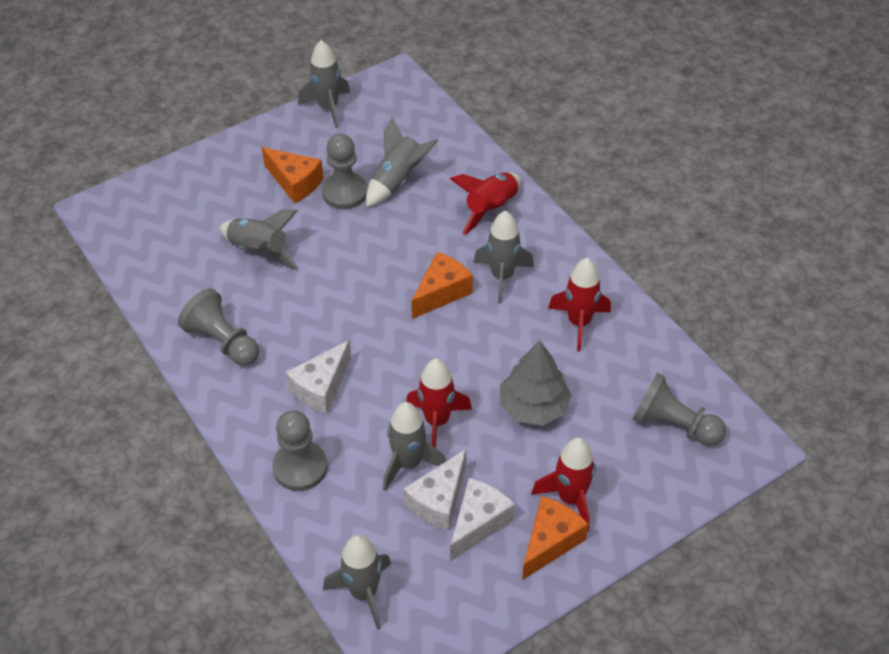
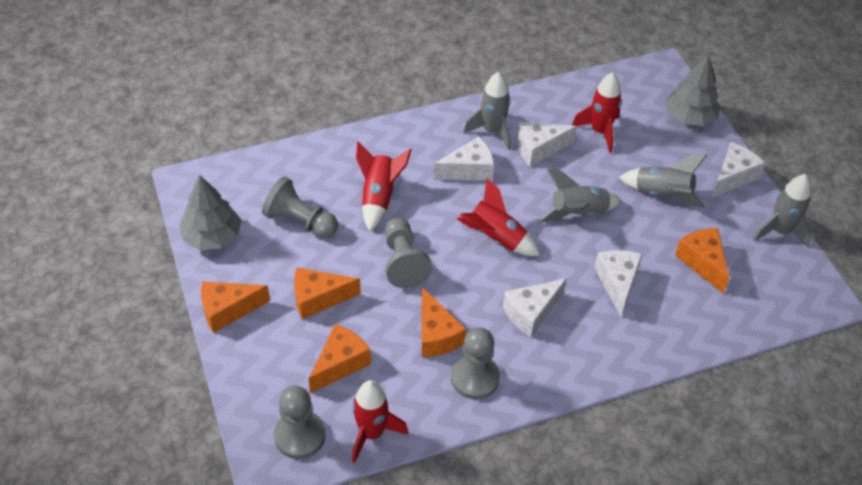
grey rocket: 6 -> 4
grey tree: 1 -> 2
orange cheese: 3 -> 5
white cheese: 3 -> 5

